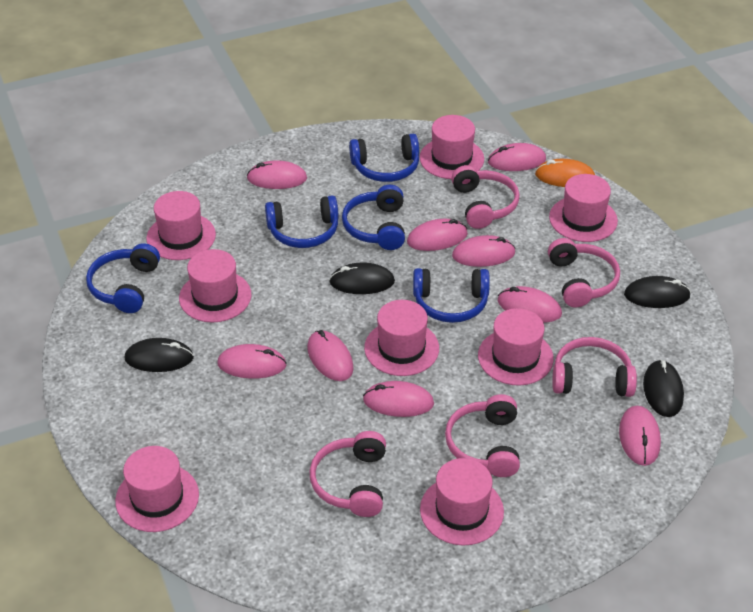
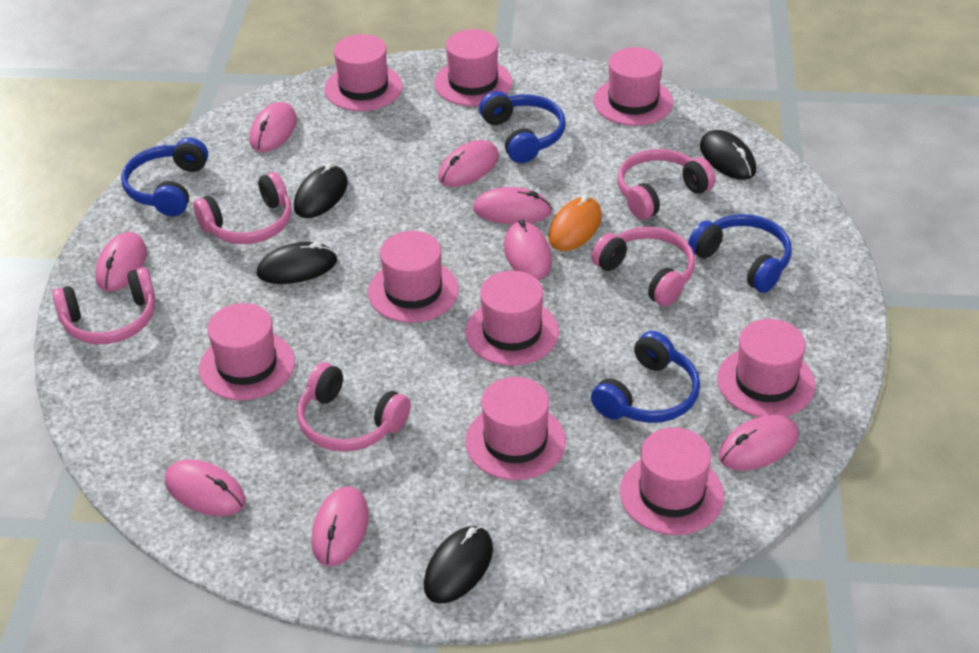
blue headphones: 5 -> 4
pink hat: 8 -> 9
pink mouse: 9 -> 8

